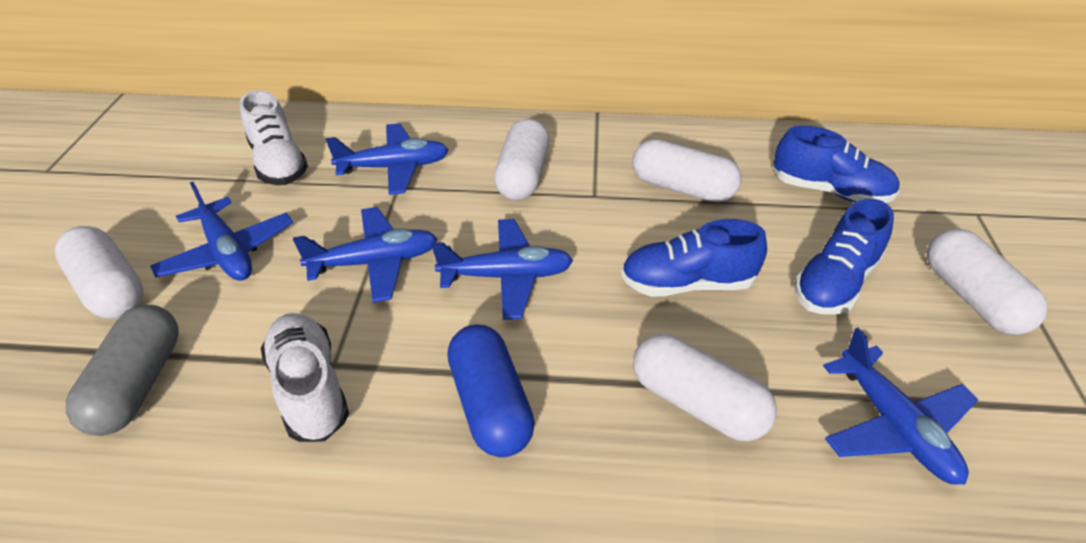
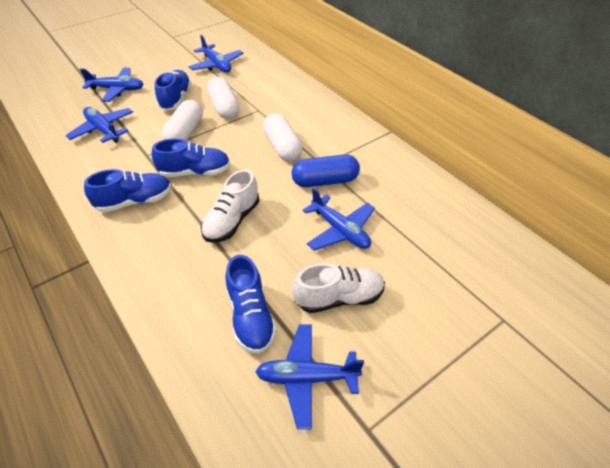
blue shoe: 3 -> 4
grey capsule: 1 -> 0
white capsule: 5 -> 3

